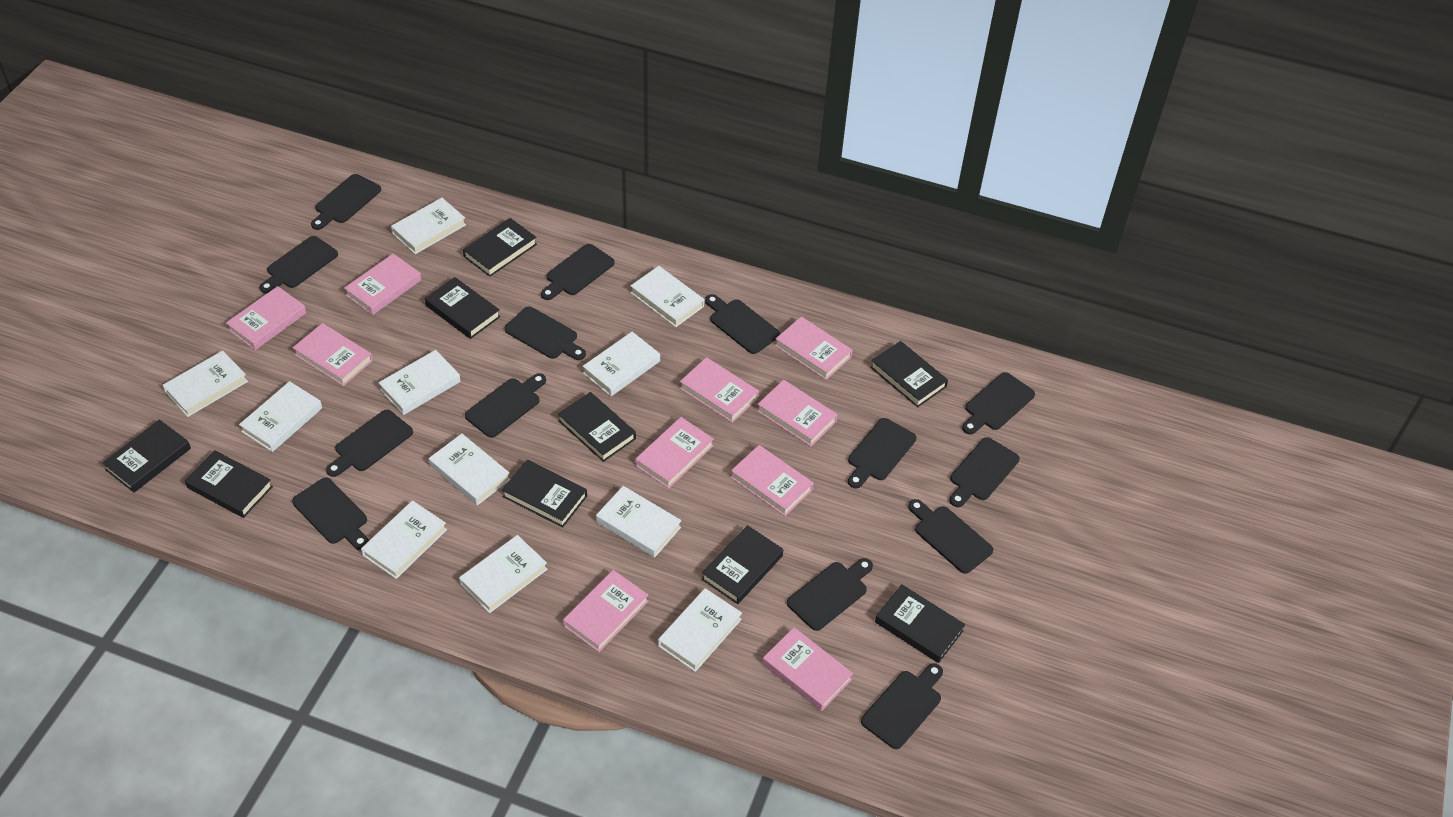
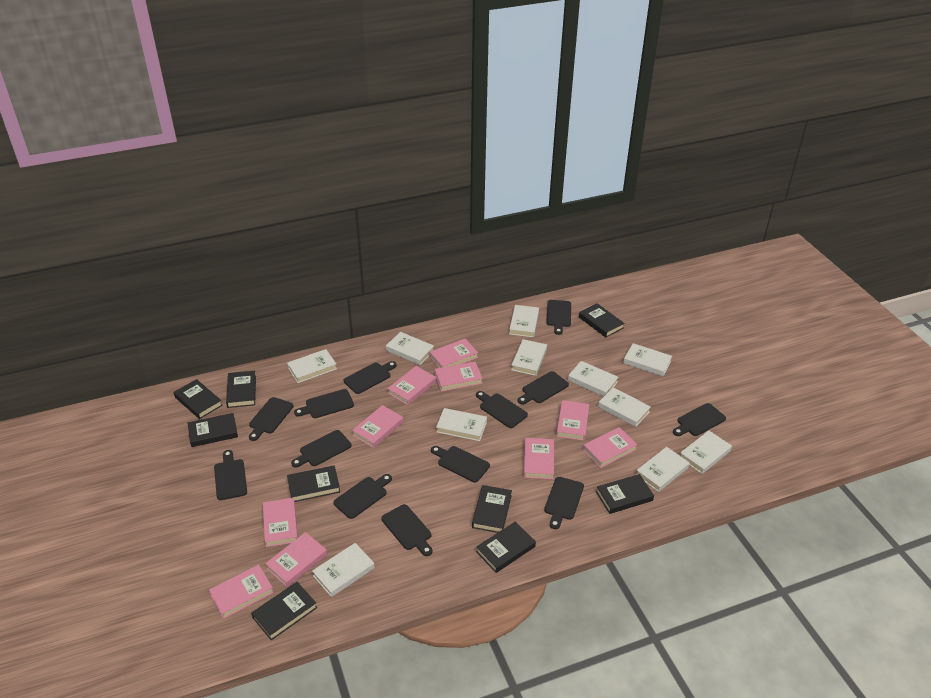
black cutting board: 14 -> 13

